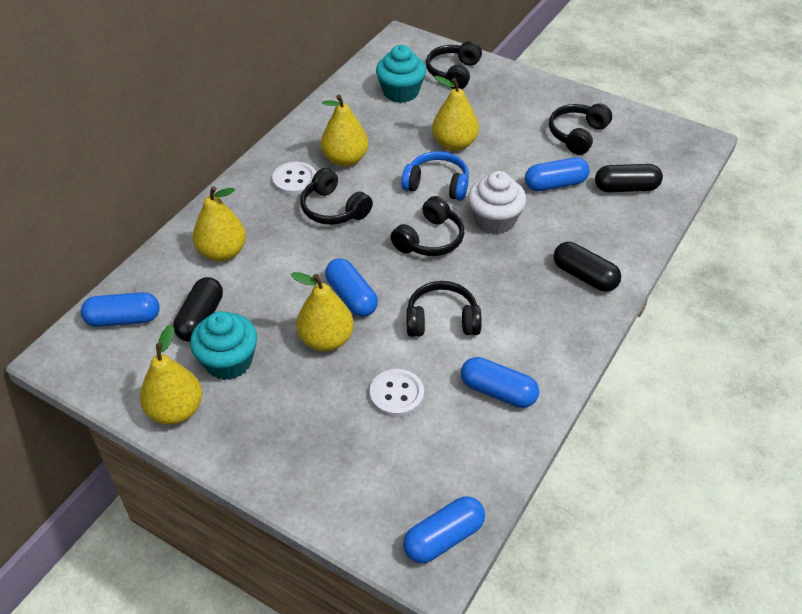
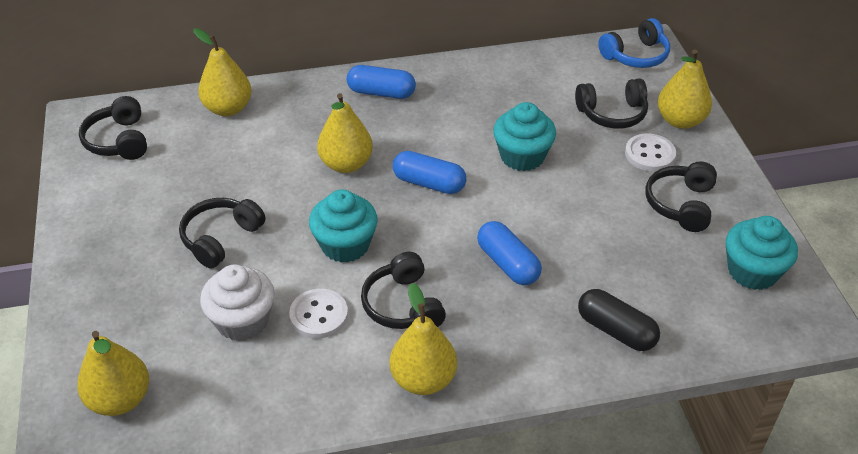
black capsule: 3 -> 1
blue capsule: 5 -> 3
turquoise cupcake: 2 -> 3

